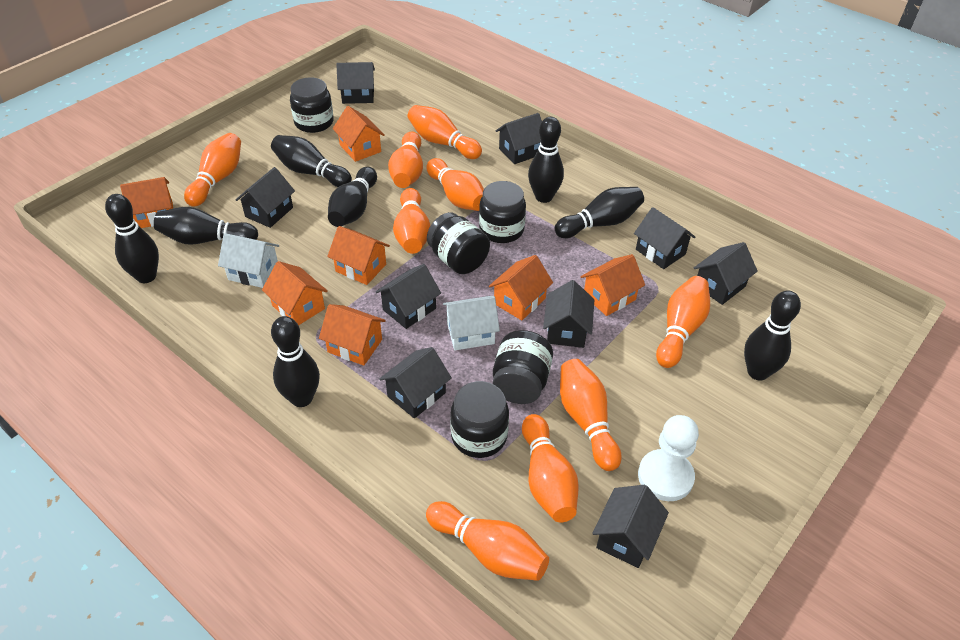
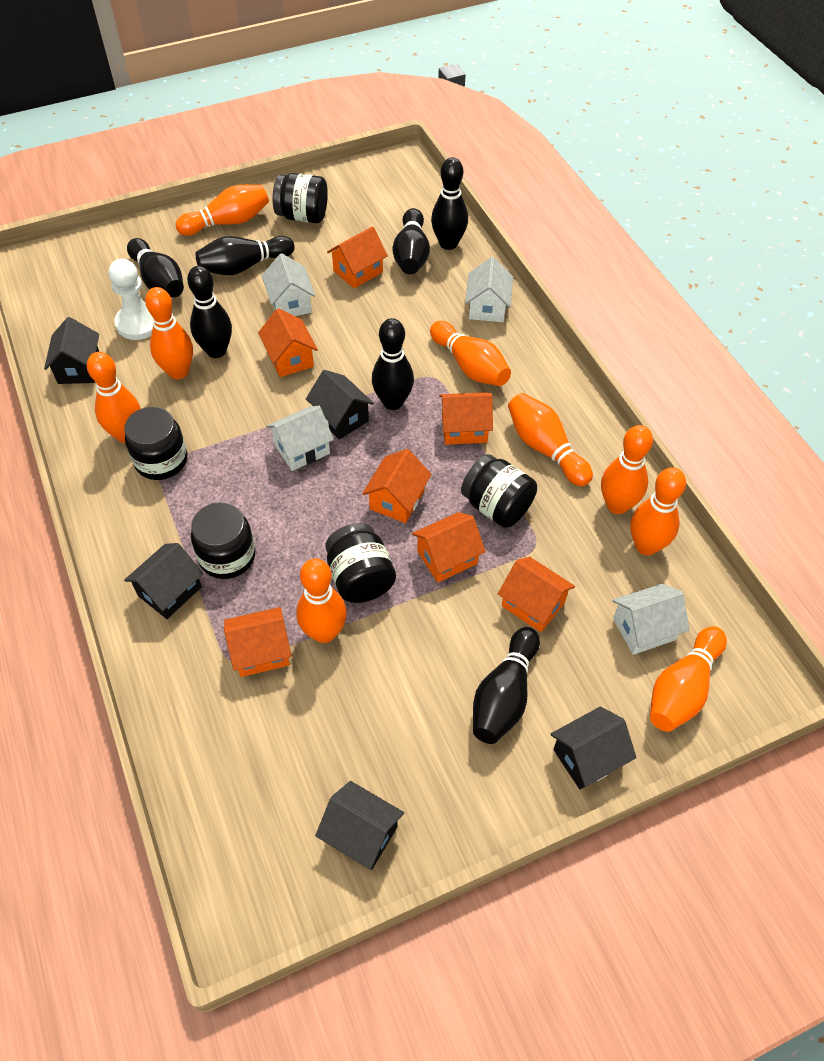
black bowling pin: 8 -> 7
black house: 9 -> 5
white house: 2 -> 4

